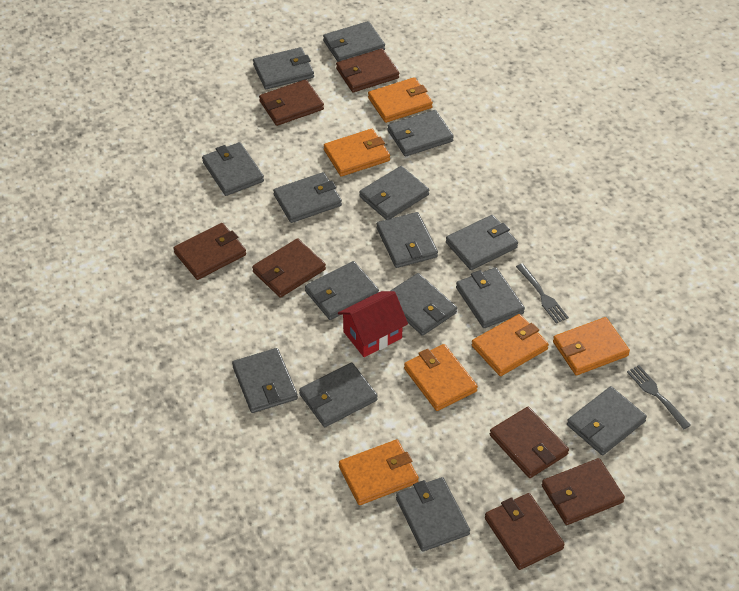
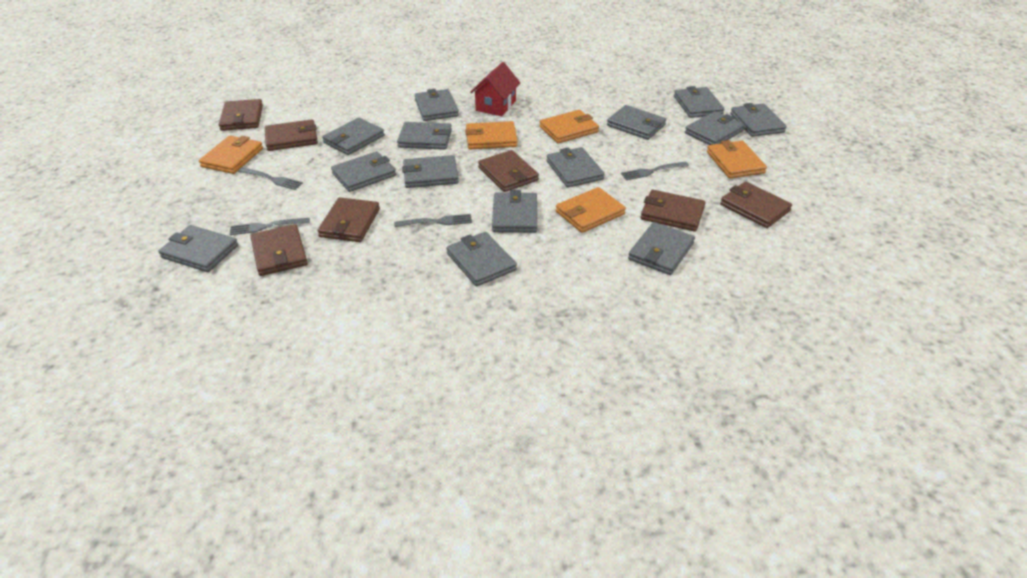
grey fork: 2 -> 4
grey wallet: 15 -> 14
orange wallet: 6 -> 5

